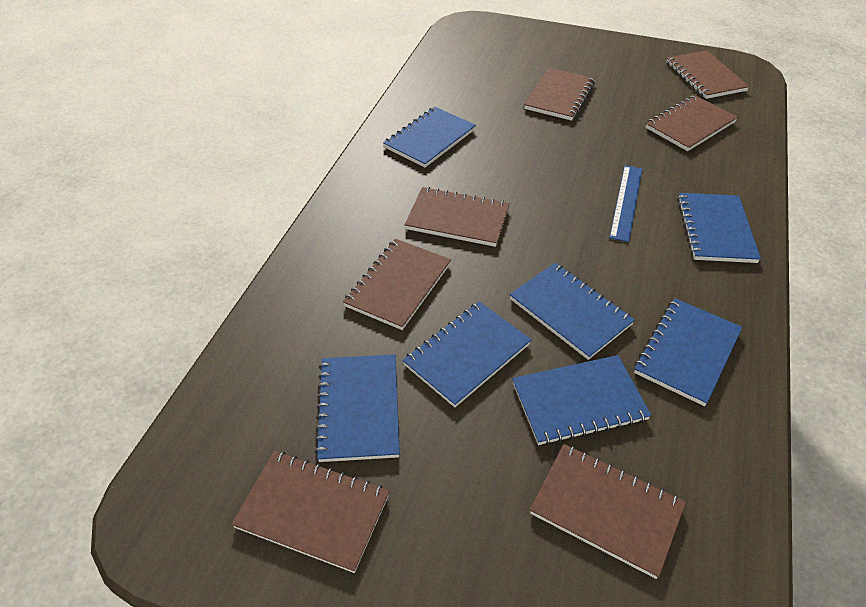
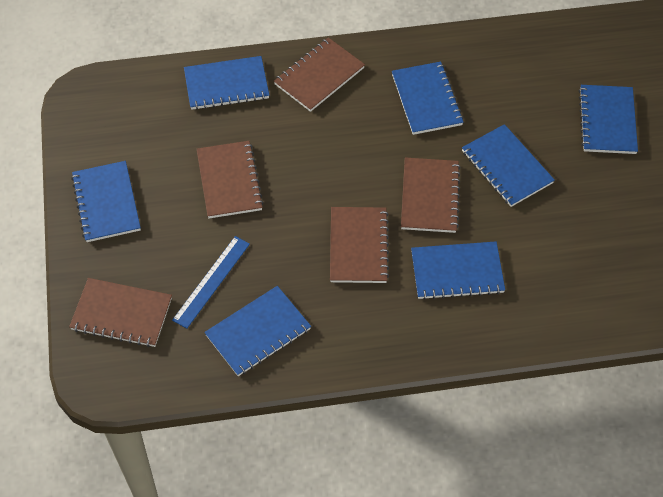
brown notebook: 7 -> 5

